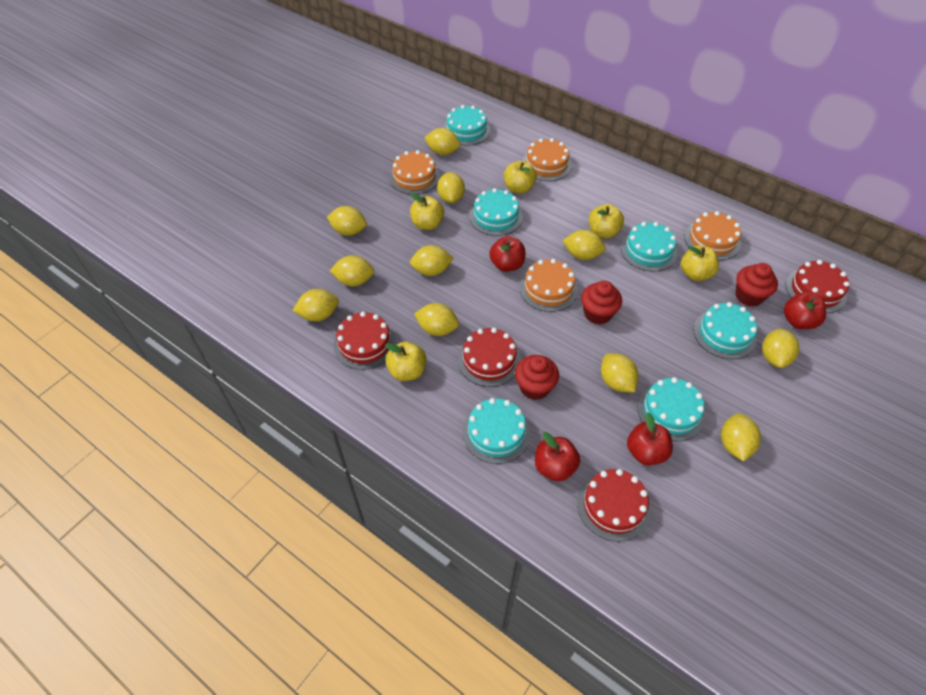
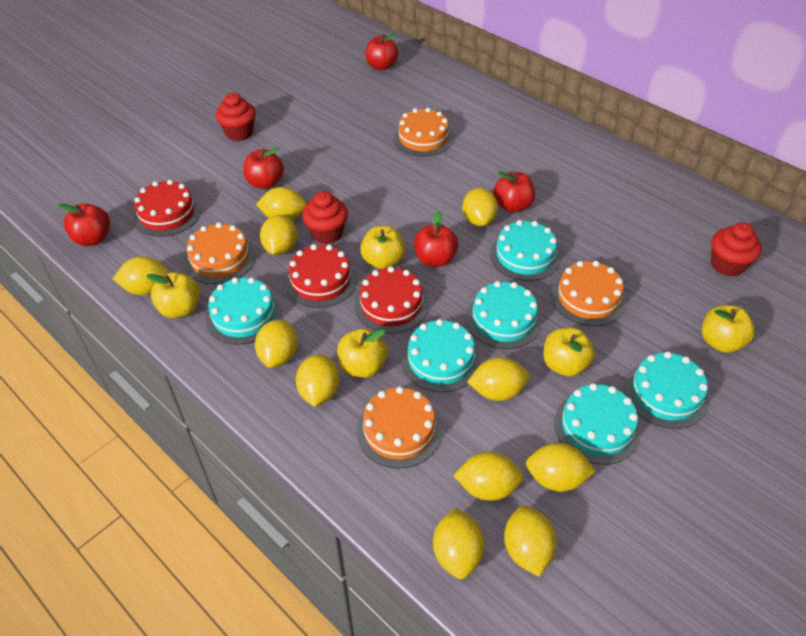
red apple: 4 -> 5
red cake: 4 -> 3

